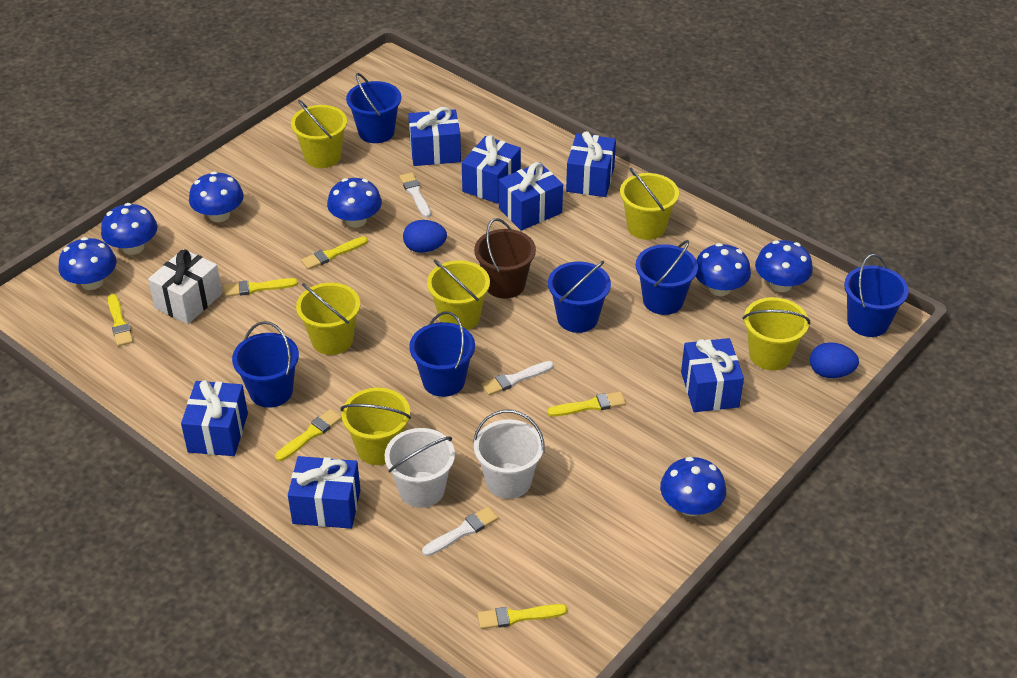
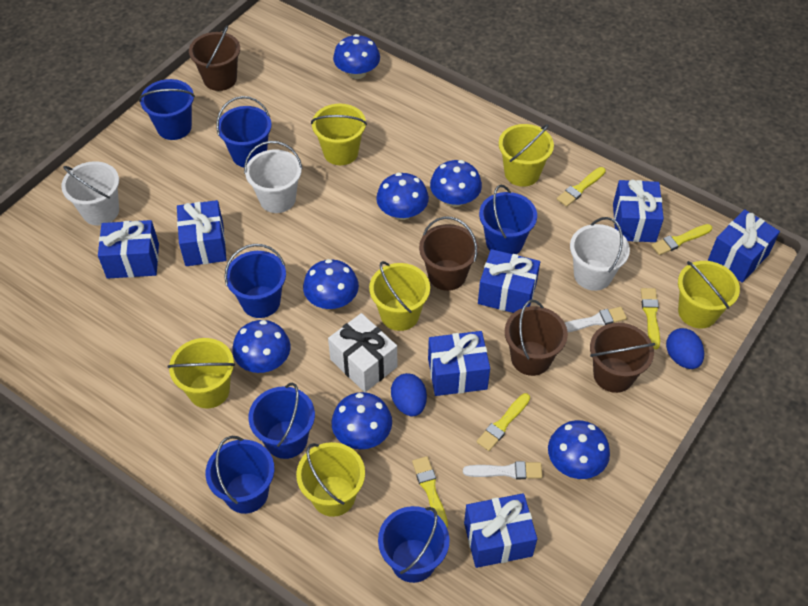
blue bucket: 6 -> 7
brown bucket: 1 -> 4
white brush: 3 -> 2
white bucket: 2 -> 3
yellow brush: 6 -> 5

